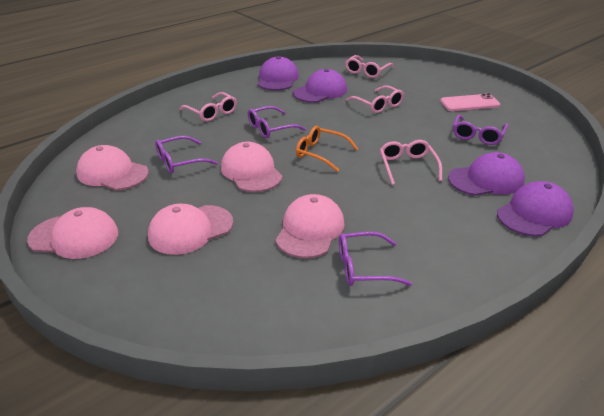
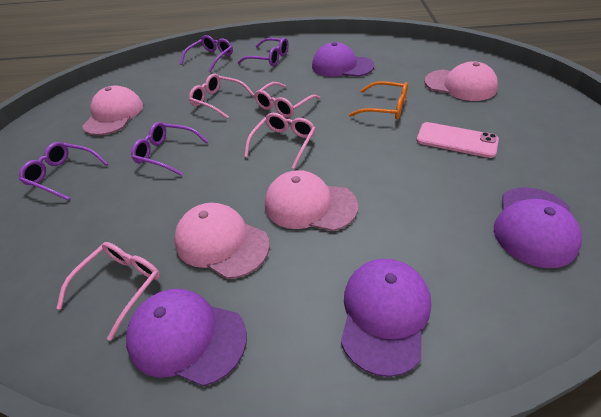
pink cap: 5 -> 4

